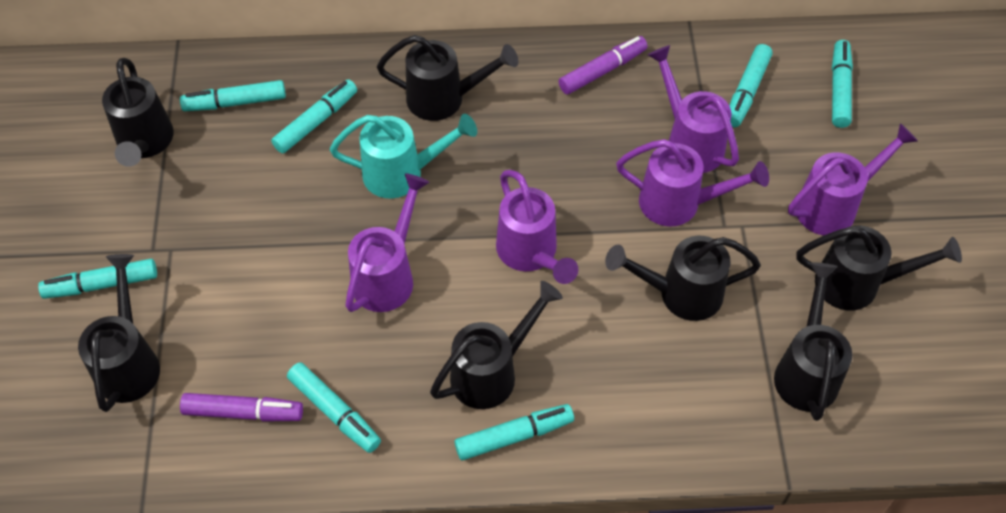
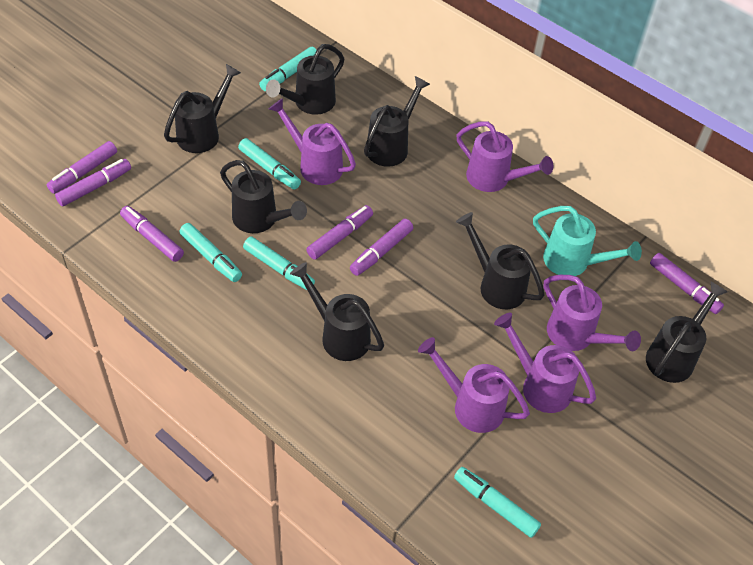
purple marker: 2 -> 6
turquoise marker: 7 -> 5

